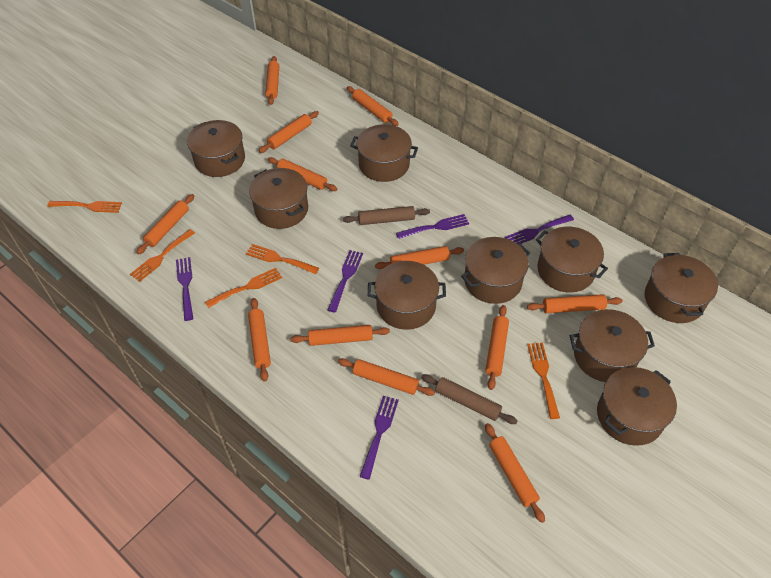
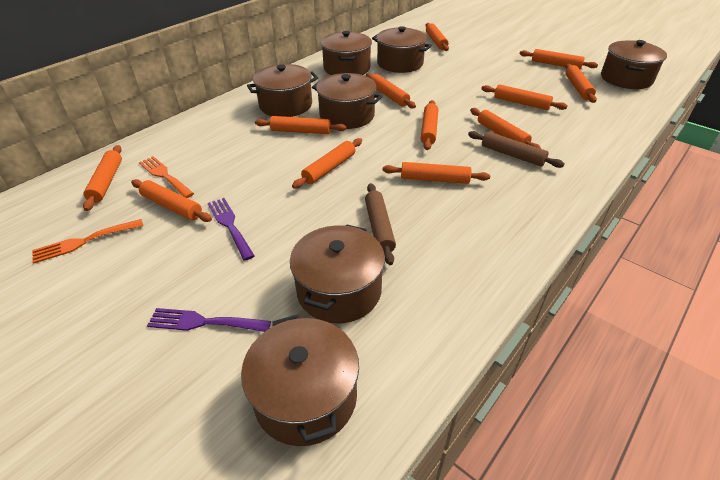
brown pot: 9 -> 7
orange fork: 5 -> 2
purple fork: 5 -> 2

